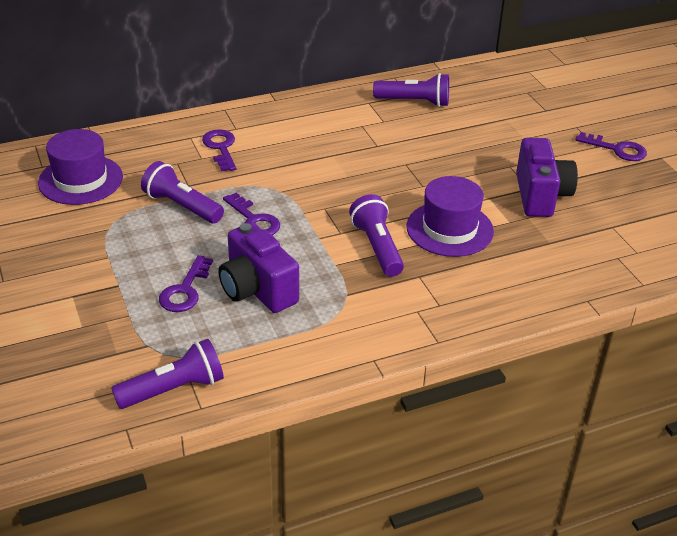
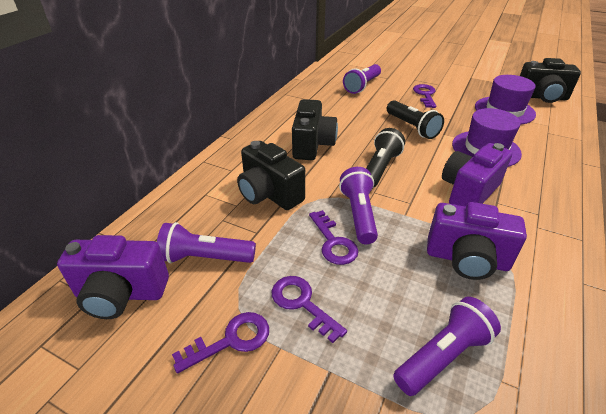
black camera: 0 -> 3
black flashlight: 0 -> 2
purple camera: 2 -> 3

